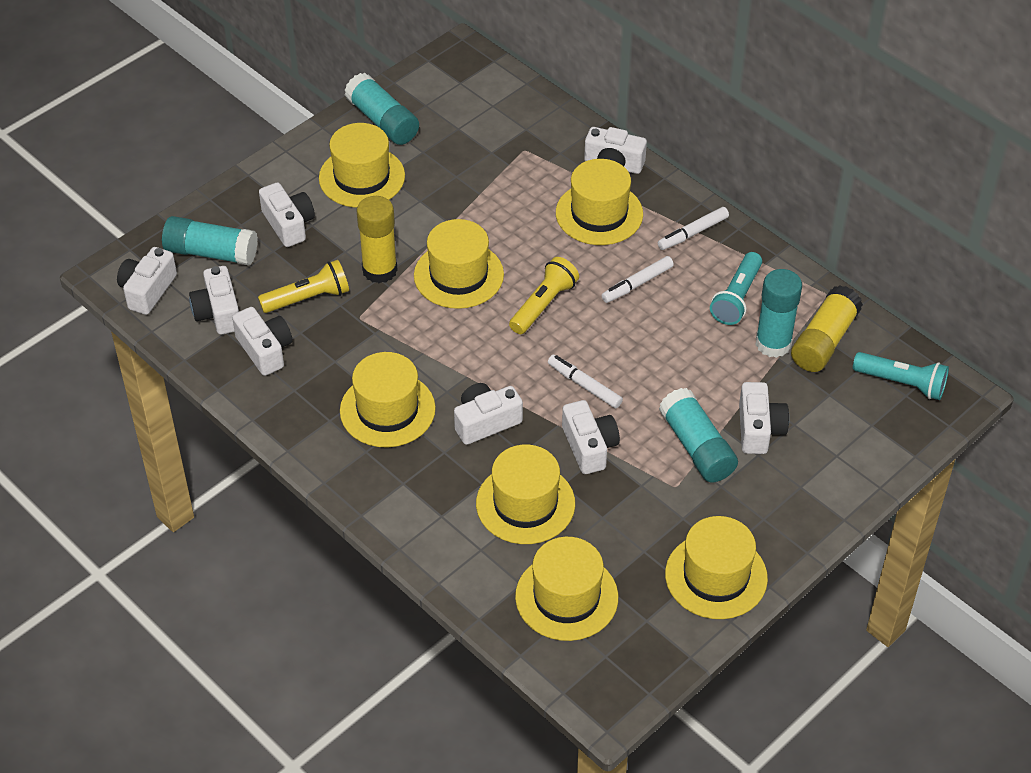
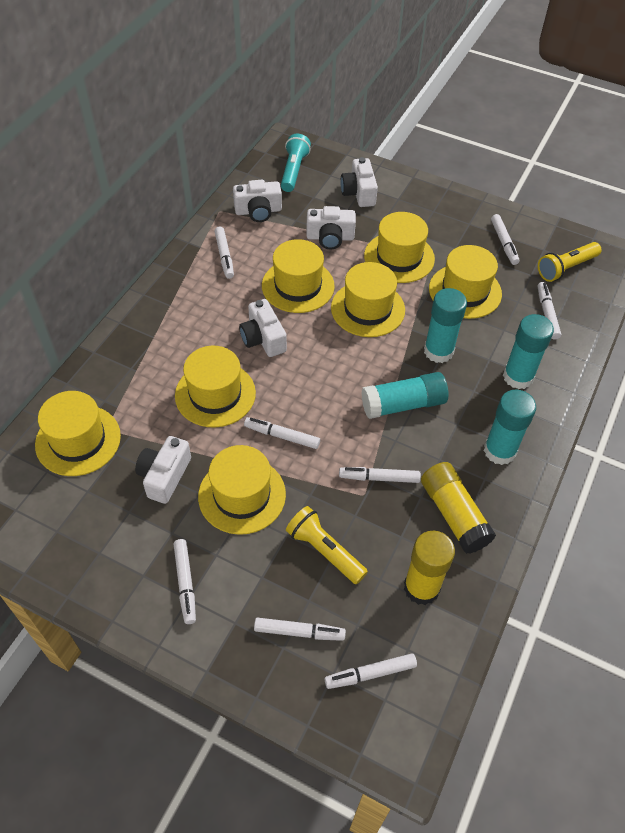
turquoise flashlight: 2 -> 1
white camera: 8 -> 5
white marker: 3 -> 8

